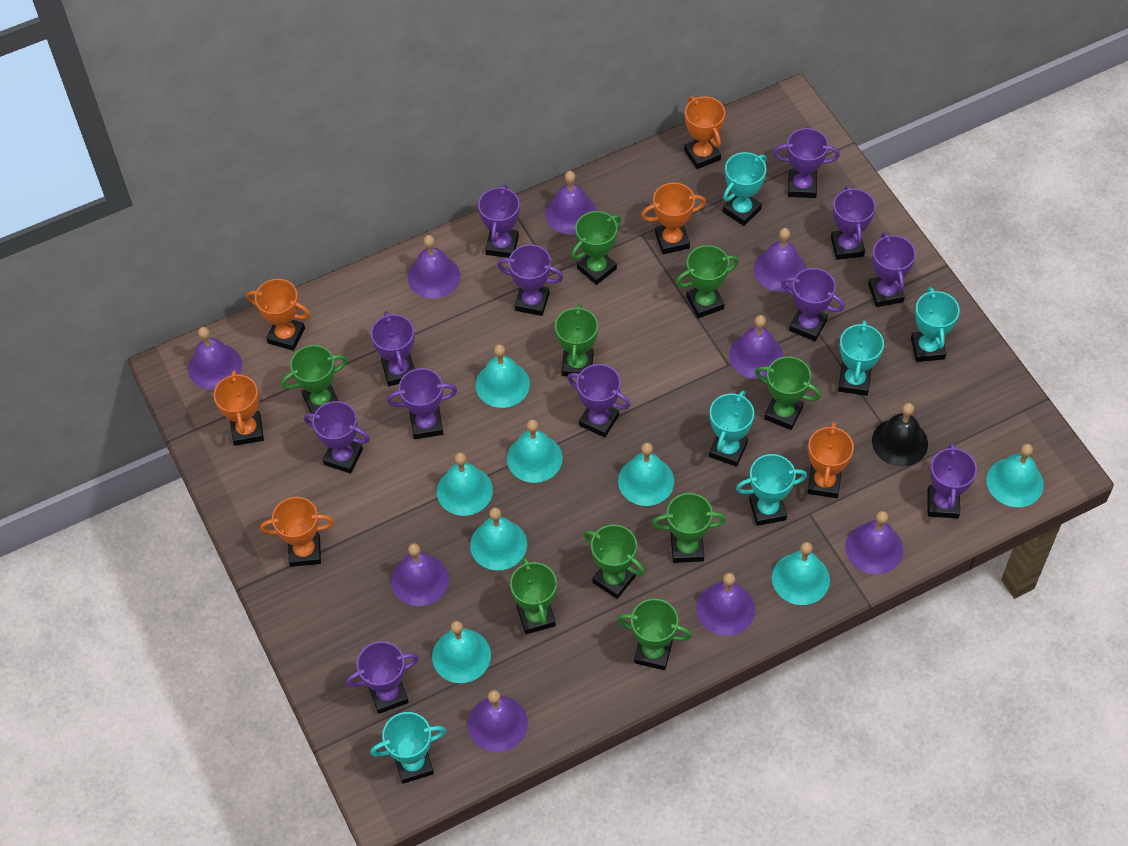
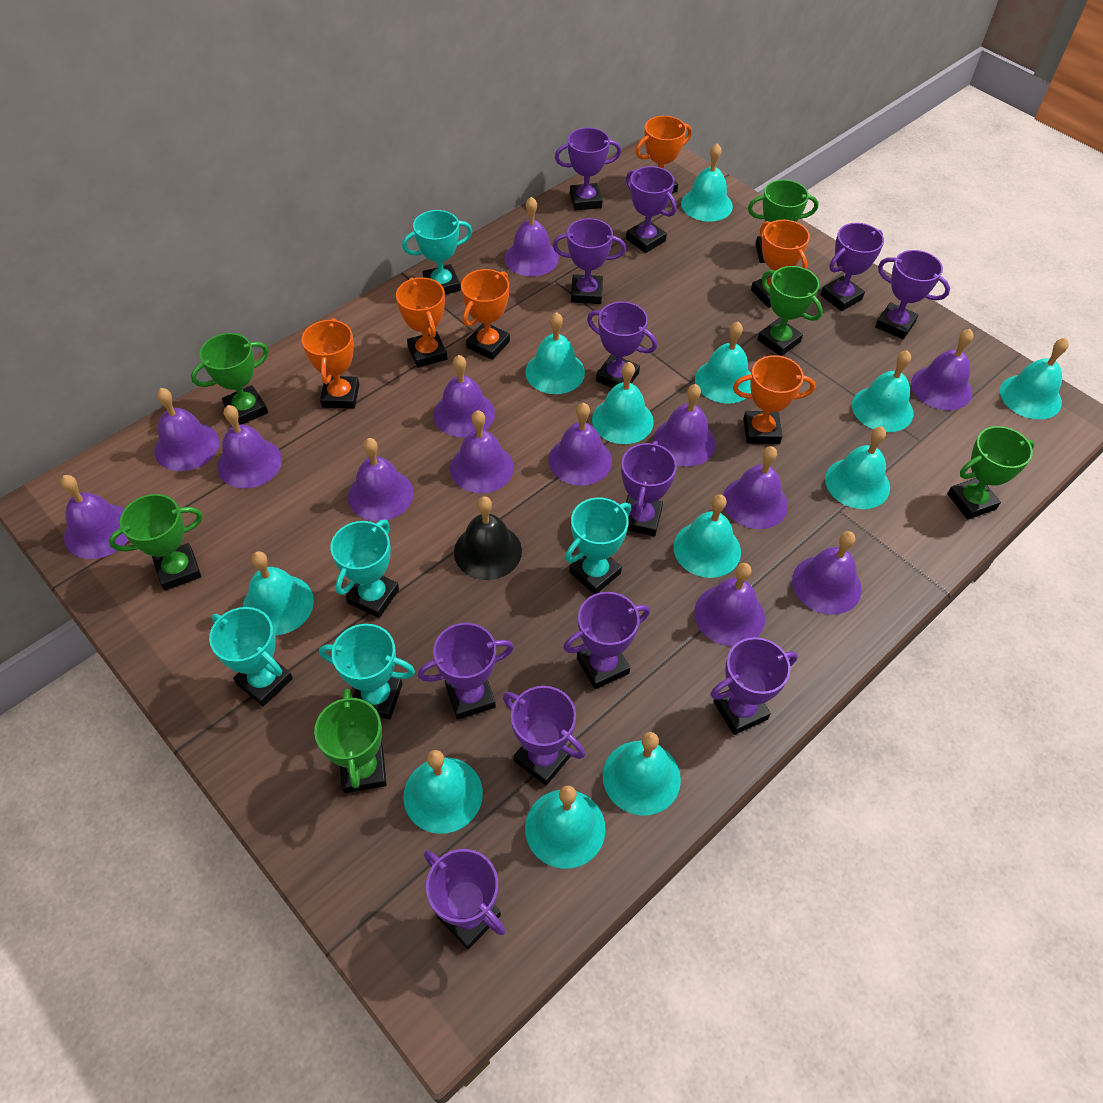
green trophy: 9 -> 6
purple bell: 9 -> 13
turquoise bell: 8 -> 12
turquoise trophy: 6 -> 5

